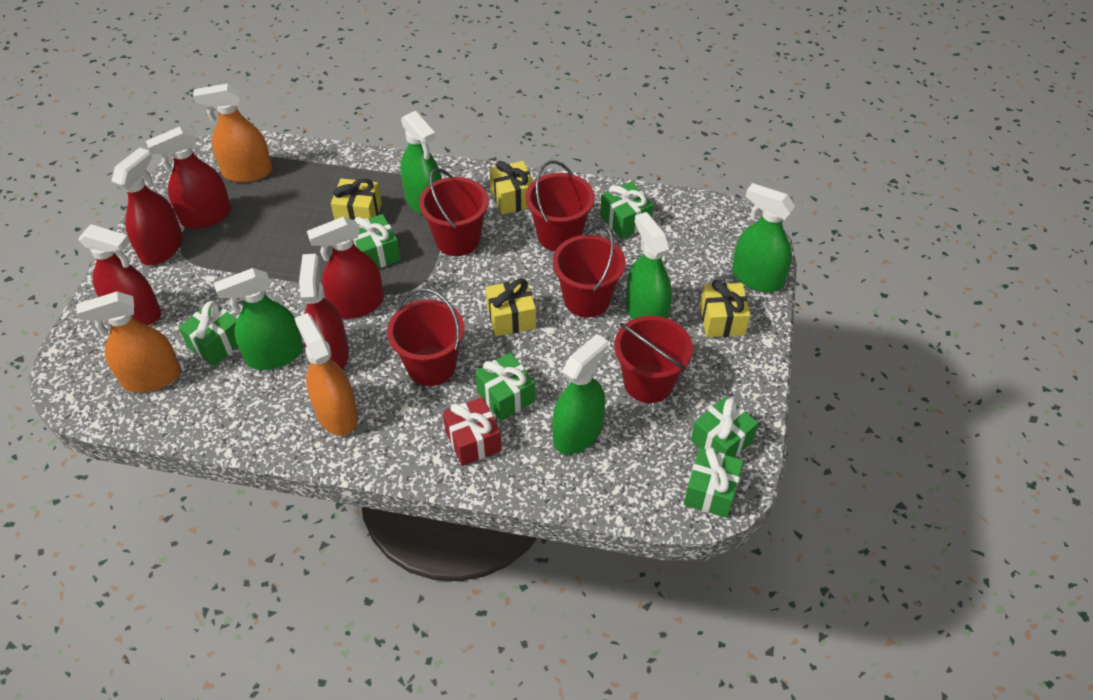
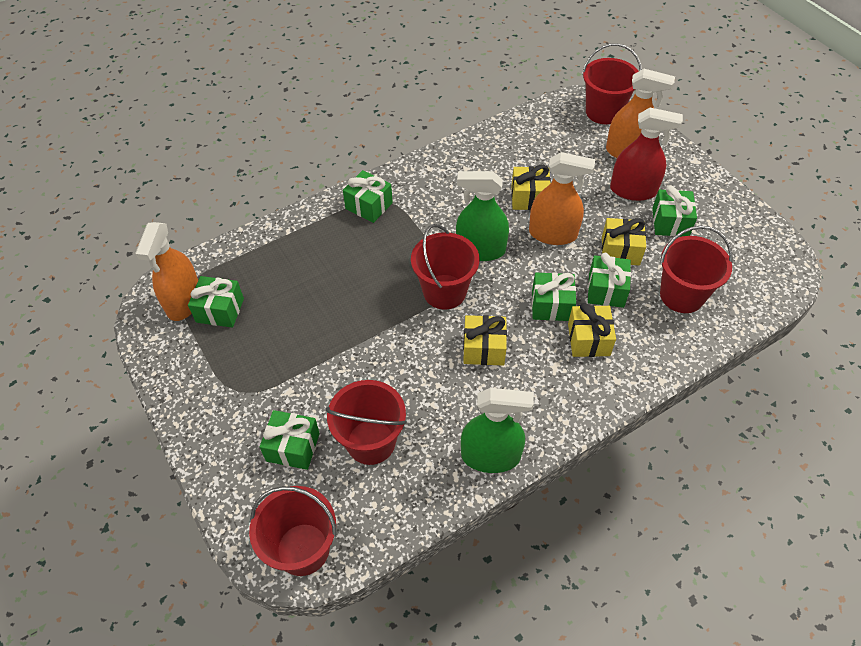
green spray bottle: 5 -> 2
red gift: 1 -> 0
red spray bottle: 5 -> 1

